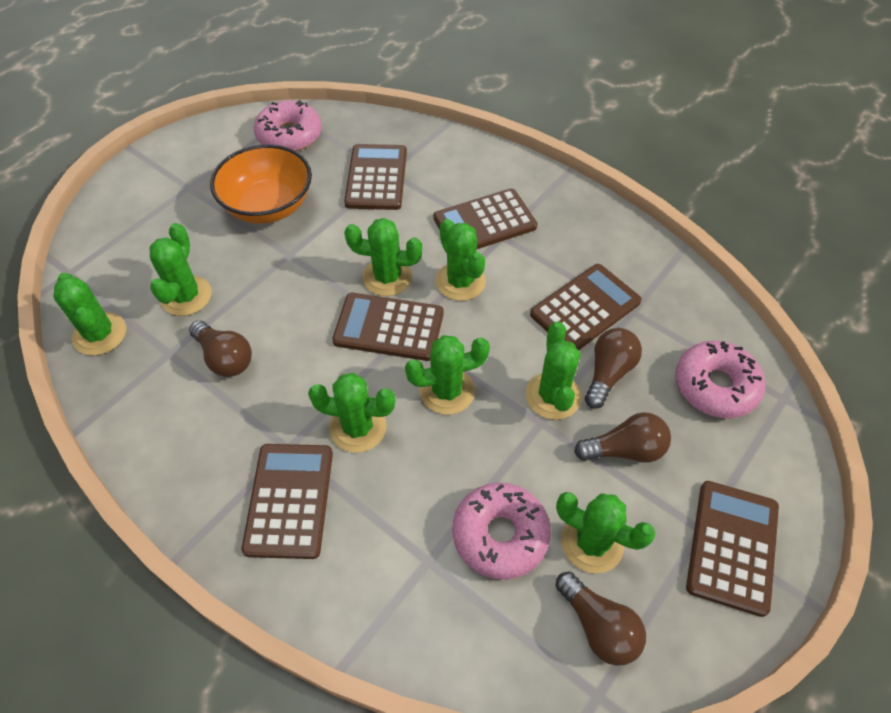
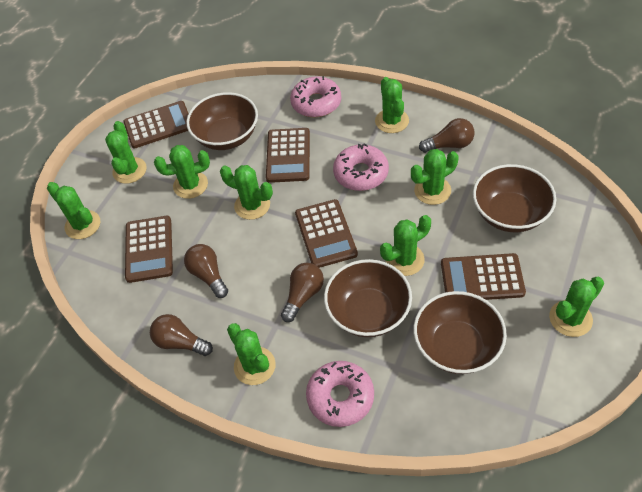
brown bowl: 0 -> 4
brown calculator: 6 -> 5
green cactus: 8 -> 9
orange bowl: 1 -> 0

